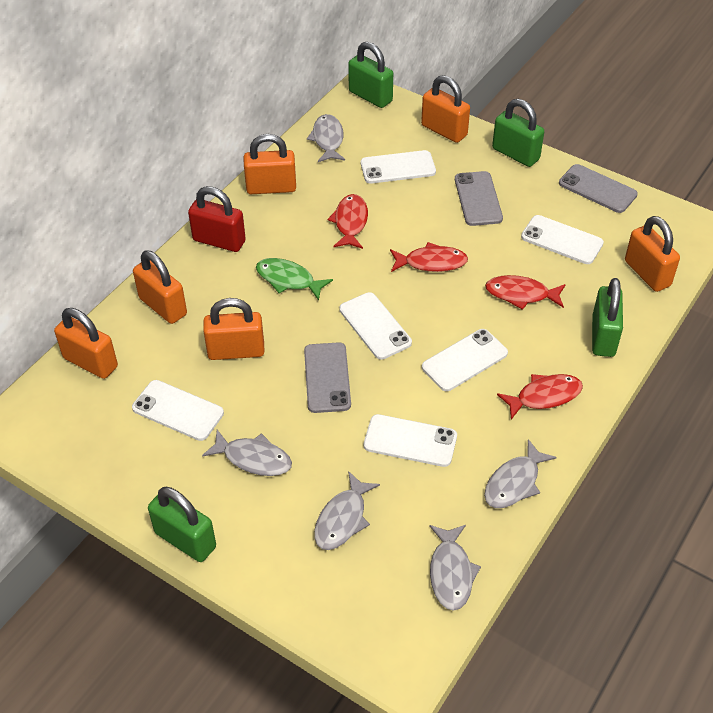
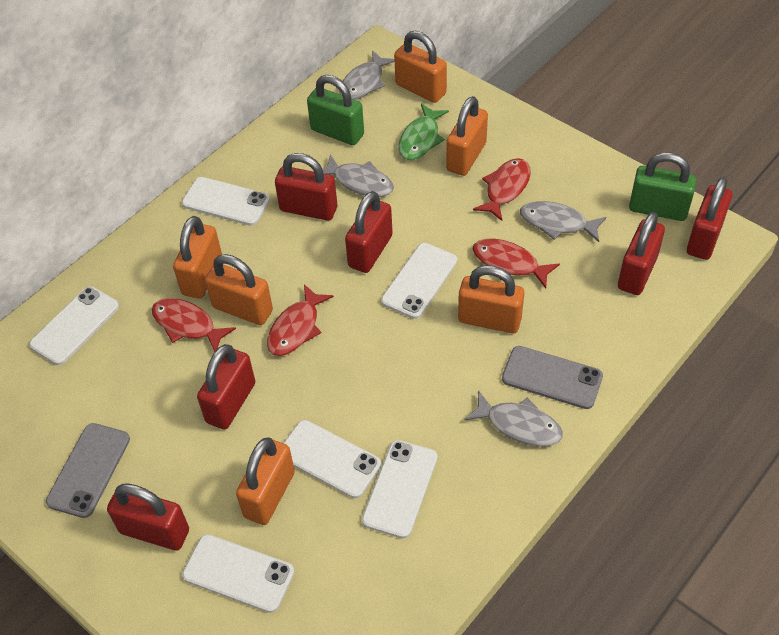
green padlock: 4 -> 2
grey fish: 5 -> 4
grey phone: 3 -> 2
red padlock: 1 -> 6

